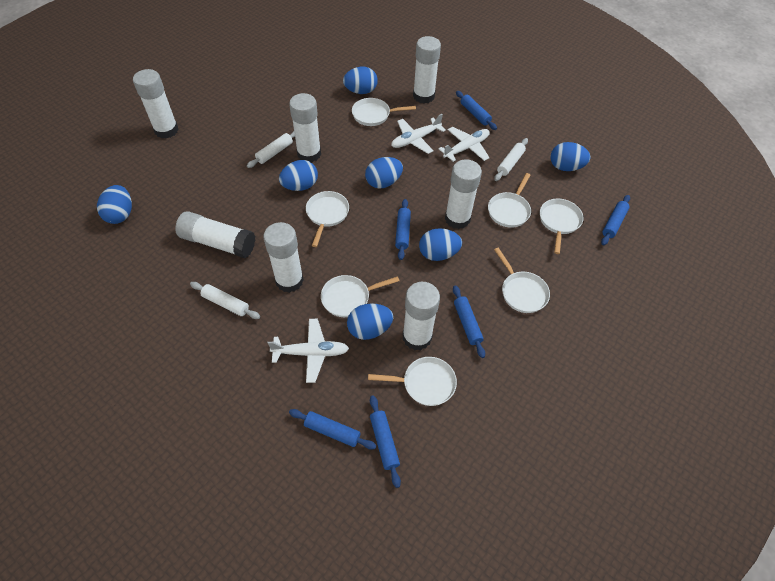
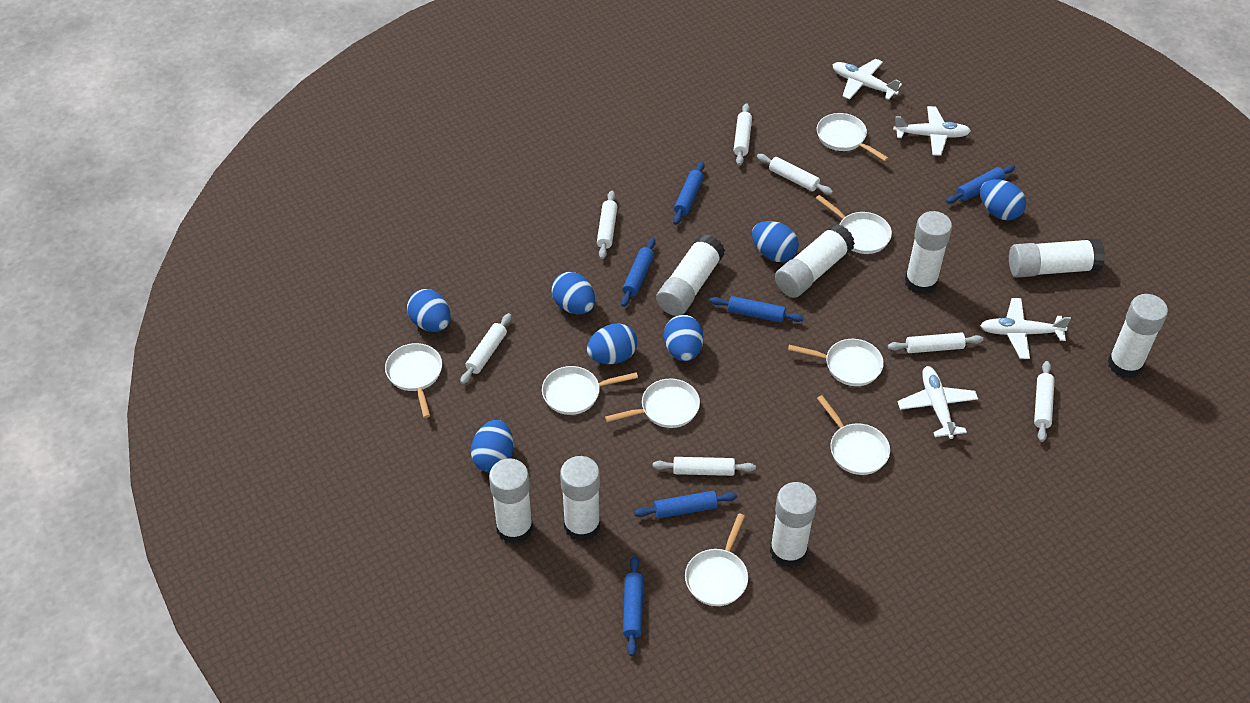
white glue stick: 7 -> 8
white pan: 7 -> 8
white plane: 3 -> 4
white rolling pin: 3 -> 7

